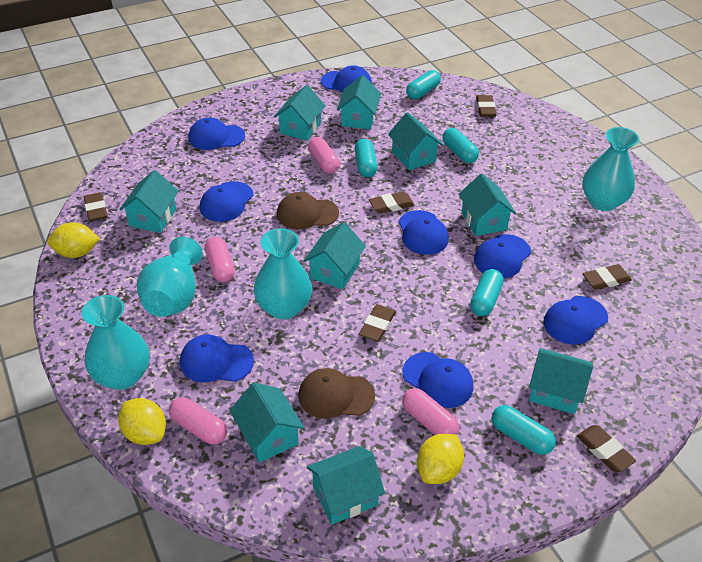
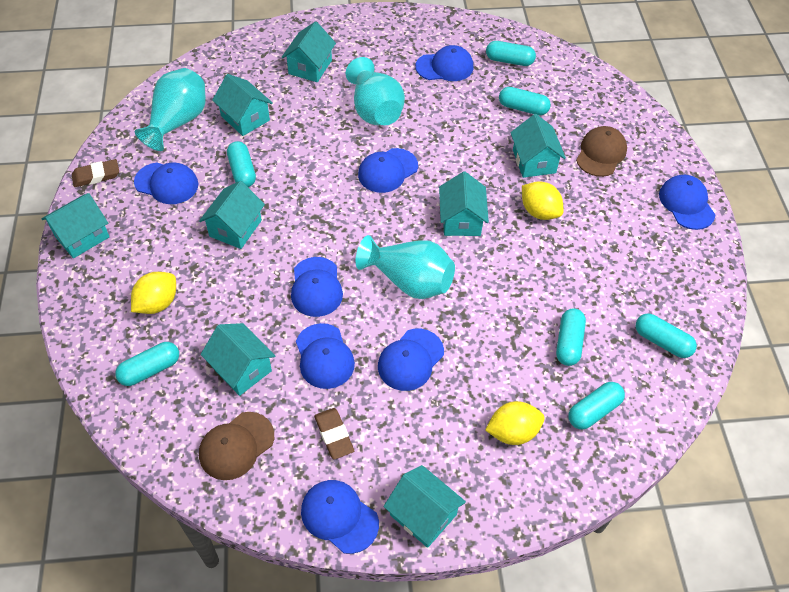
brown eraser: 6 -> 2
pink capsule: 4 -> 0
turquoise capsule: 5 -> 7
turquoise house: 9 -> 8
turquoise vase: 4 -> 3

